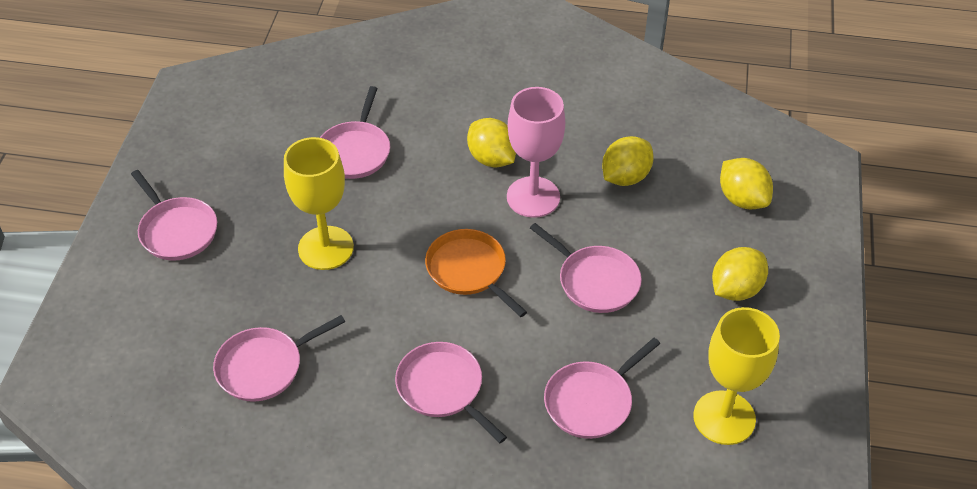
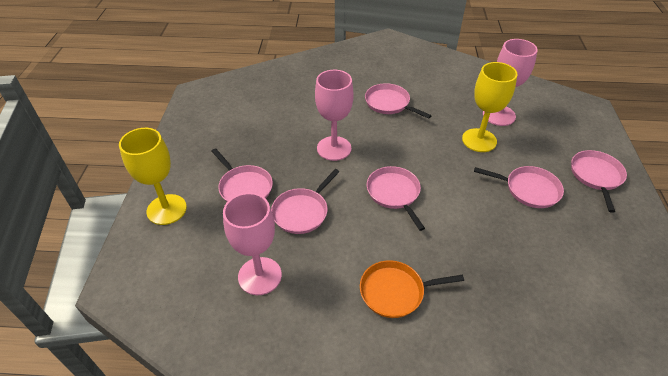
pink goblet: 1 -> 3
yellow lemon: 4 -> 0

